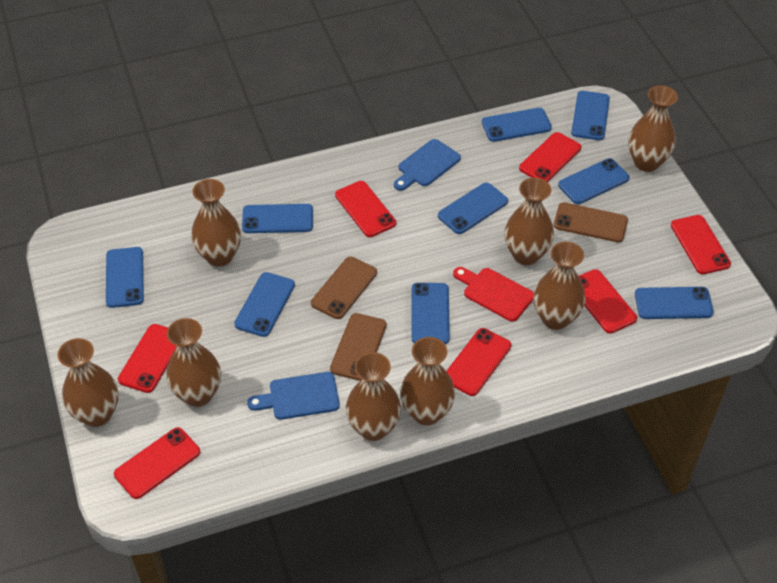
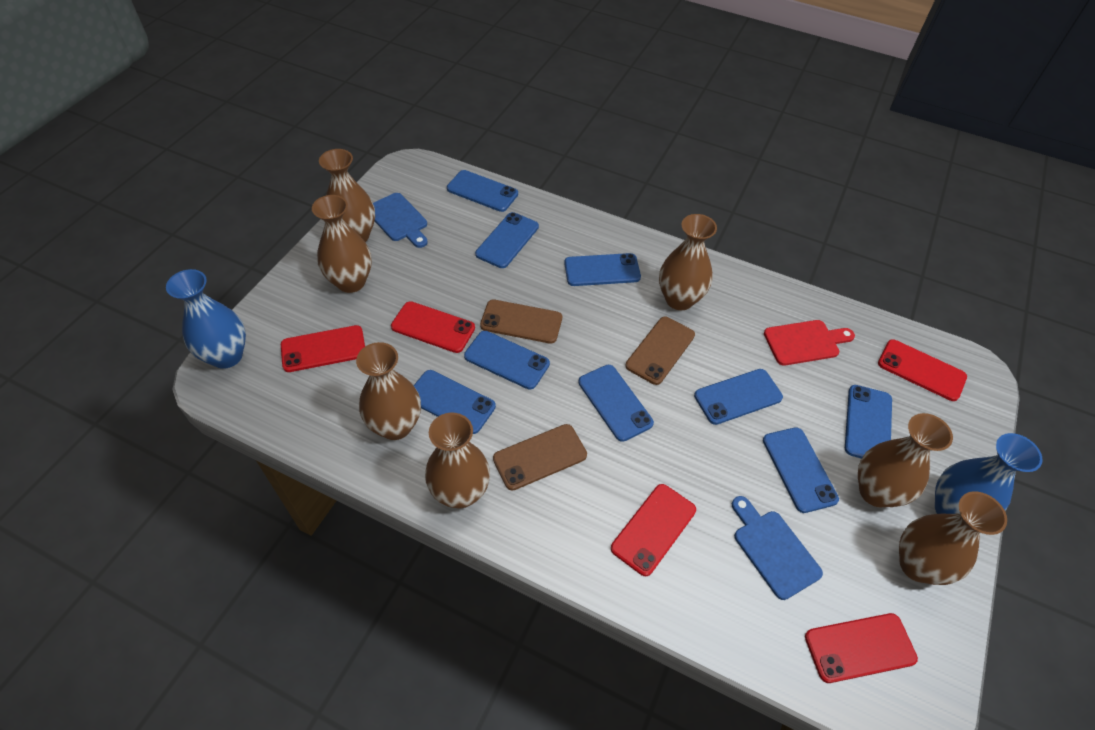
blue vase: 0 -> 2
brown vase: 8 -> 7
red phone: 7 -> 5

